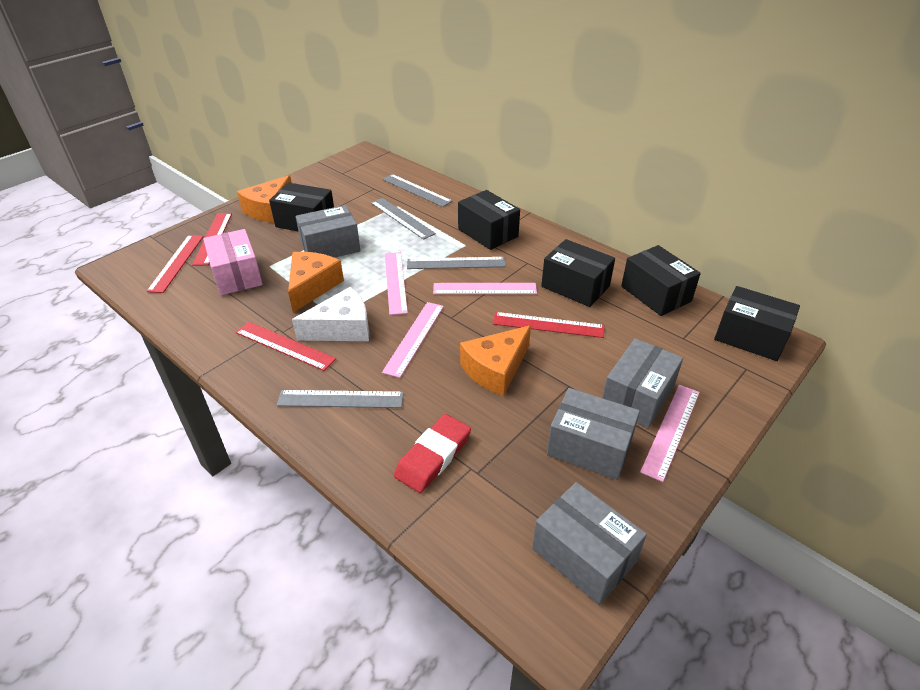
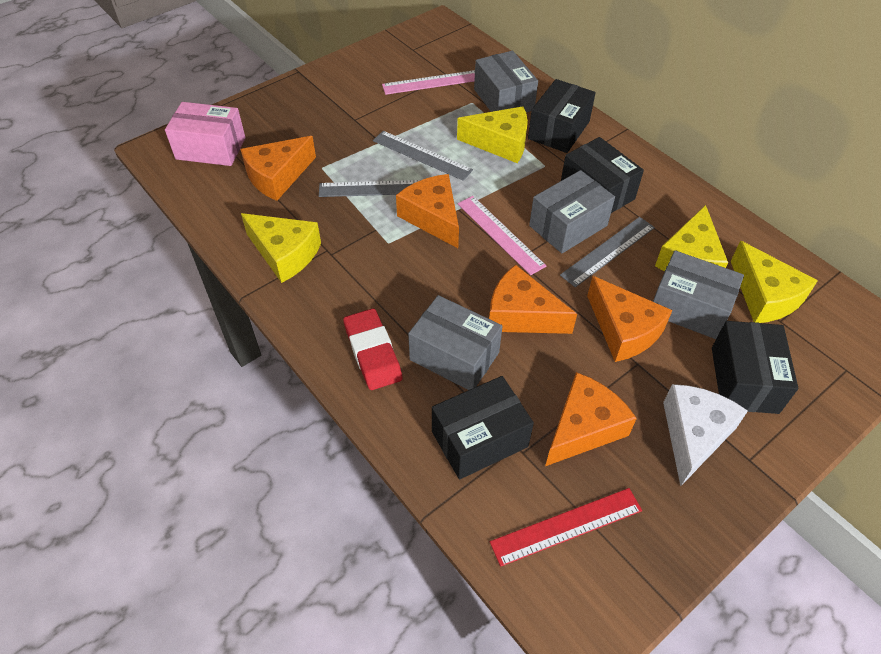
black box: 5 -> 4
grey ruler: 4 -> 3
orange cheese: 3 -> 5
pink ruler: 4 -> 2
red ruler: 4 -> 1
yellow cheese: 0 -> 4

